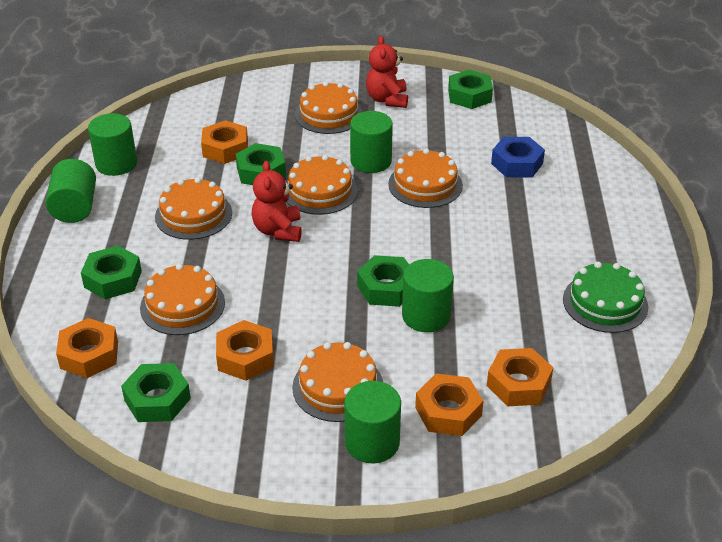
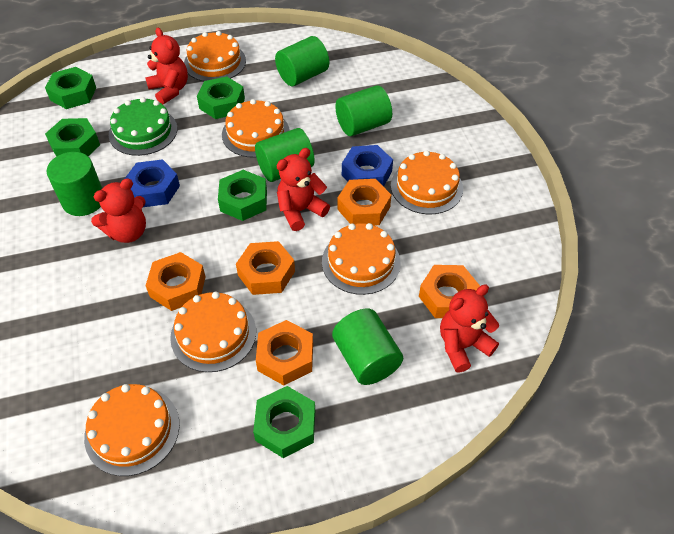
blue nut: 1 -> 2
red teddy bear: 2 -> 4

